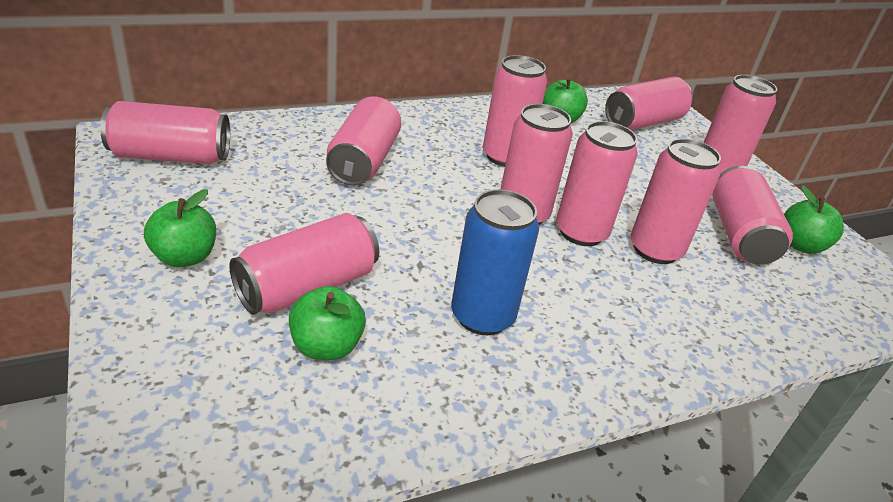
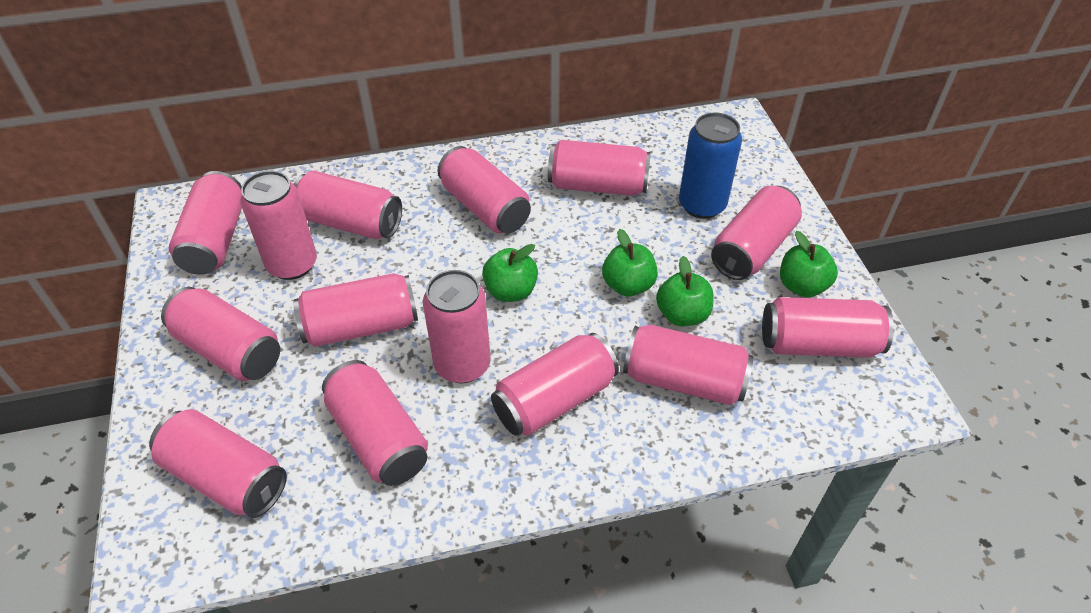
pink can: 10 -> 14

